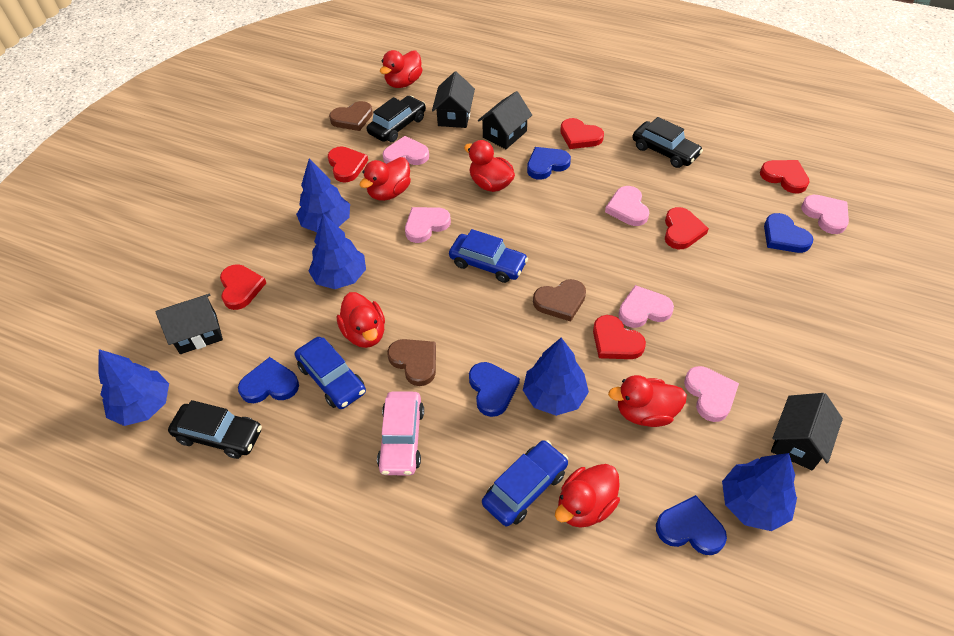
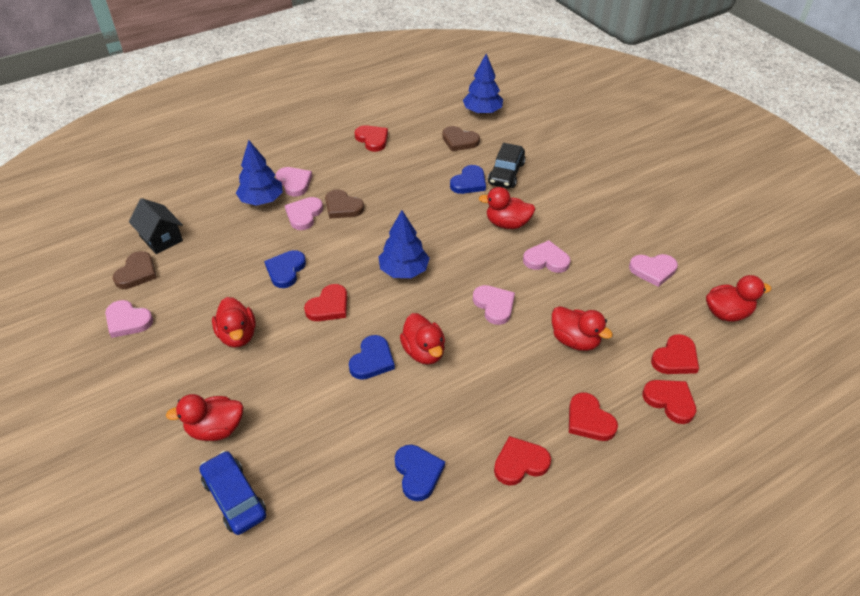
black car: 3 -> 1
black house: 4 -> 1
blue car: 3 -> 1
blue heart: 5 -> 4
blue tree: 5 -> 3
pink car: 1 -> 0

